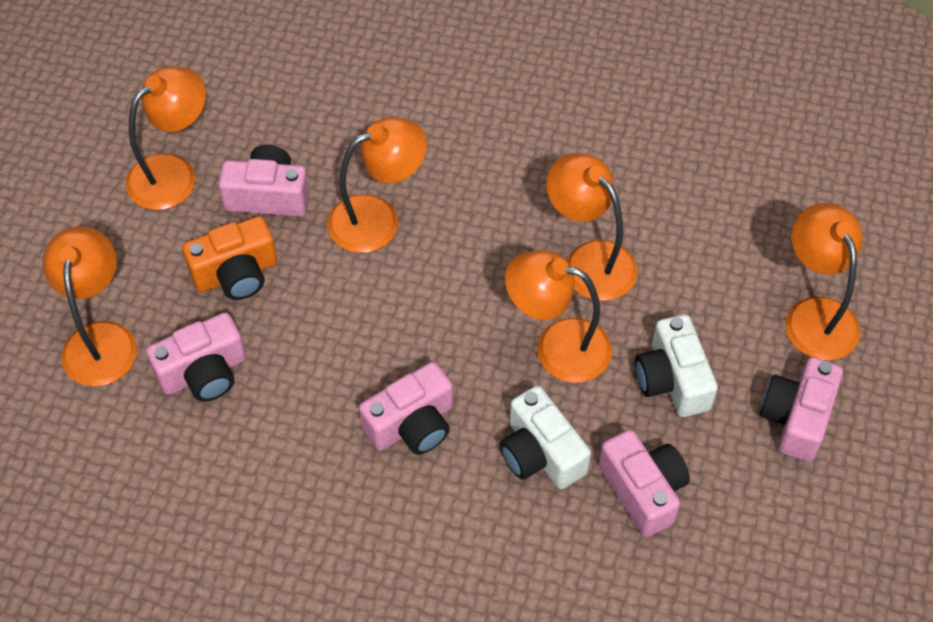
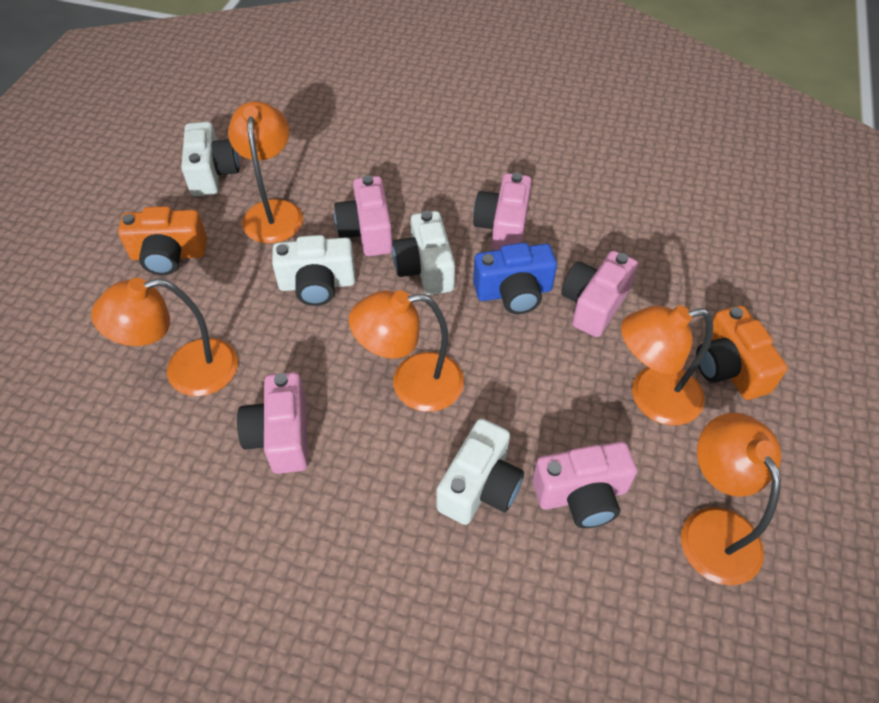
blue camera: 0 -> 1
orange camera: 1 -> 2
orange lamp: 6 -> 5
white camera: 2 -> 4

